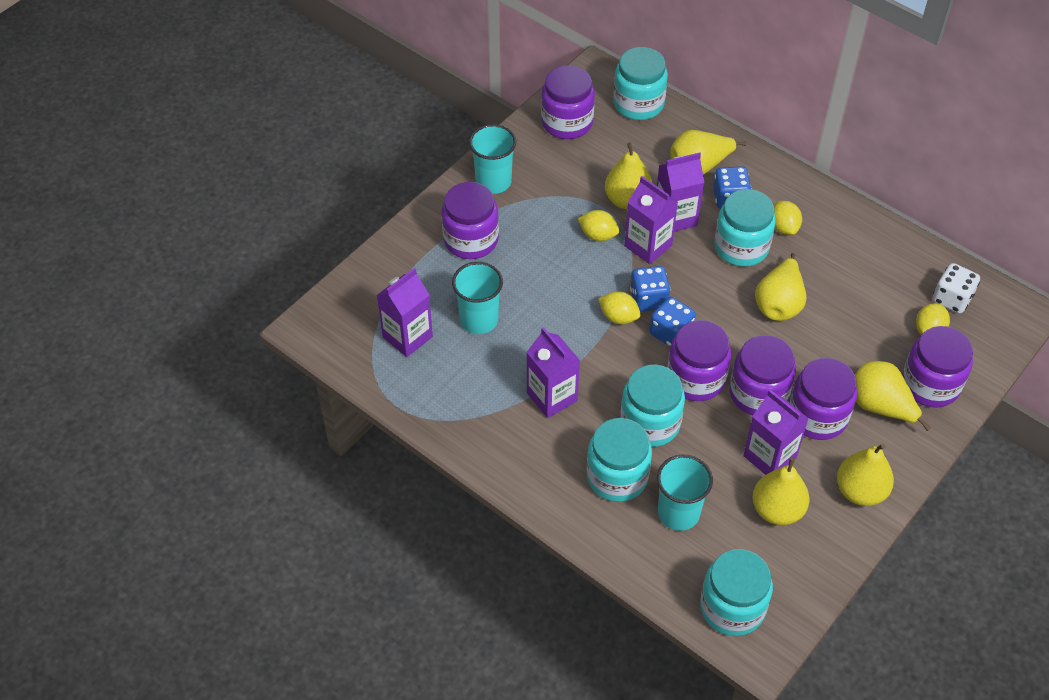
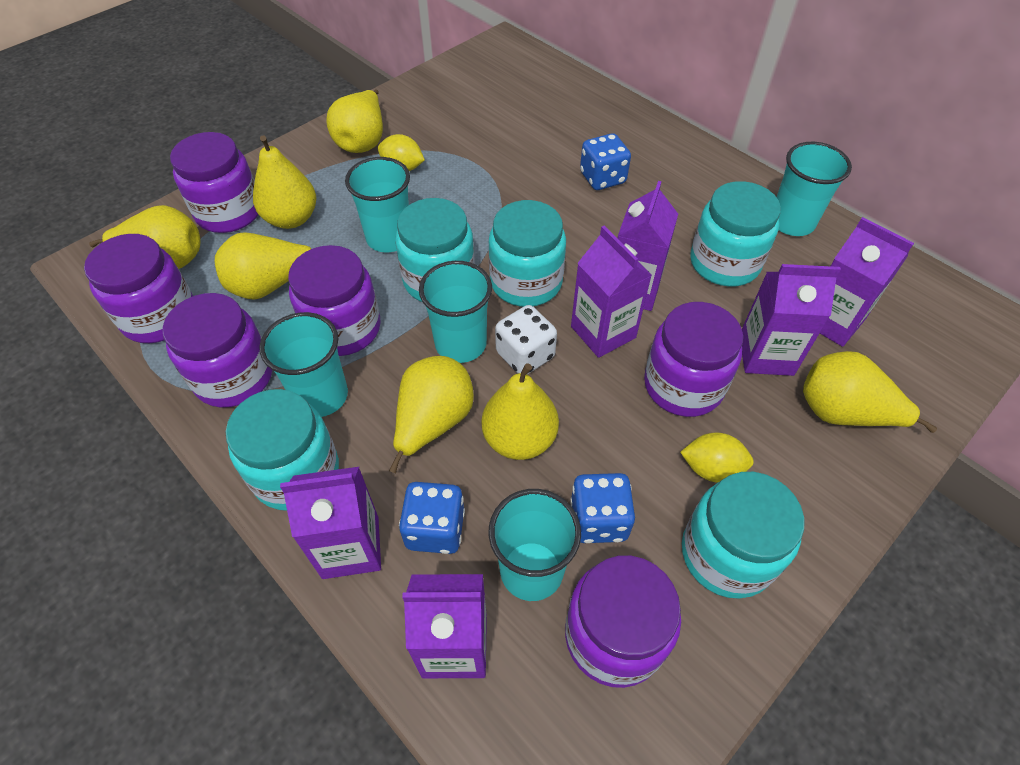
purple carton: 5 -> 6
turquoise cup: 3 -> 5
yellow lemon: 4 -> 2
yellow pear: 6 -> 7

